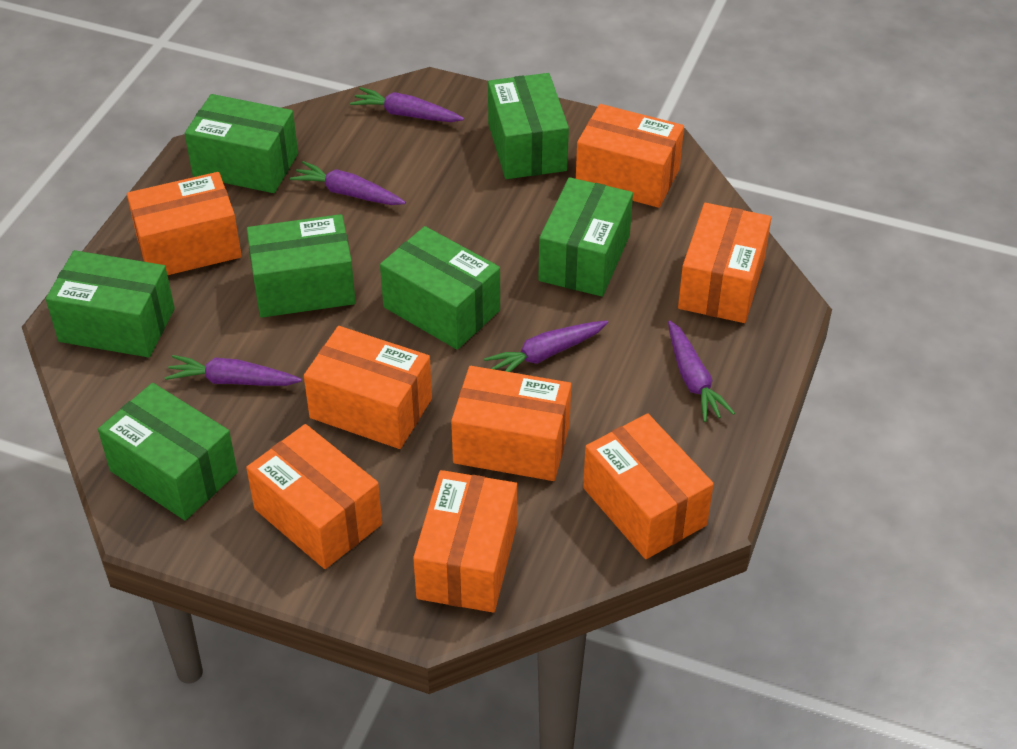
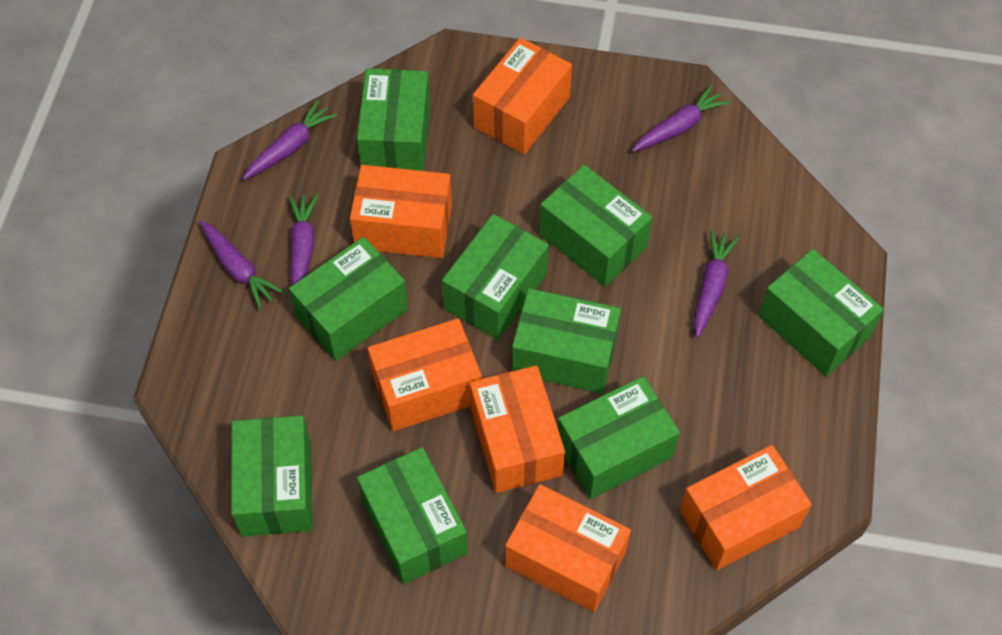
green box: 7 -> 9
orange box: 8 -> 6

